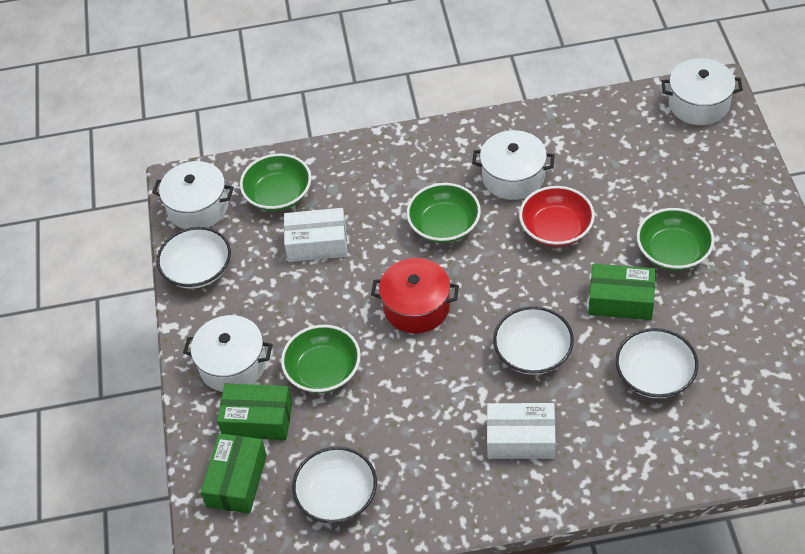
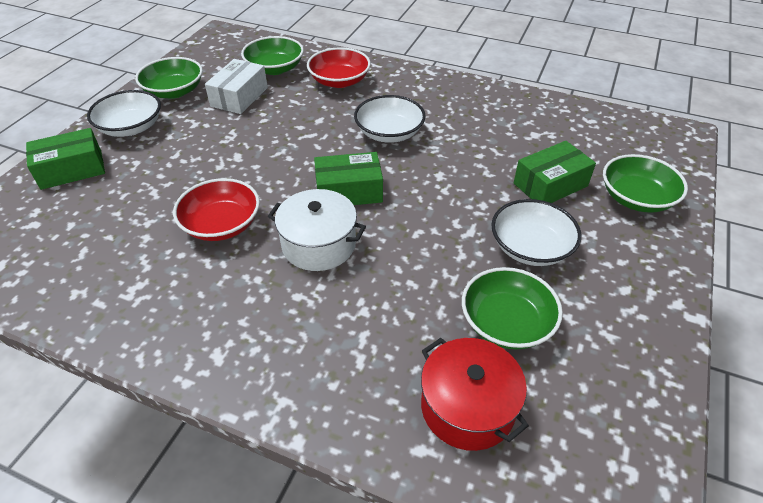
red bowl: 1 -> 2
white bowl: 4 -> 3
white box: 2 -> 1
white pot: 4 -> 1

